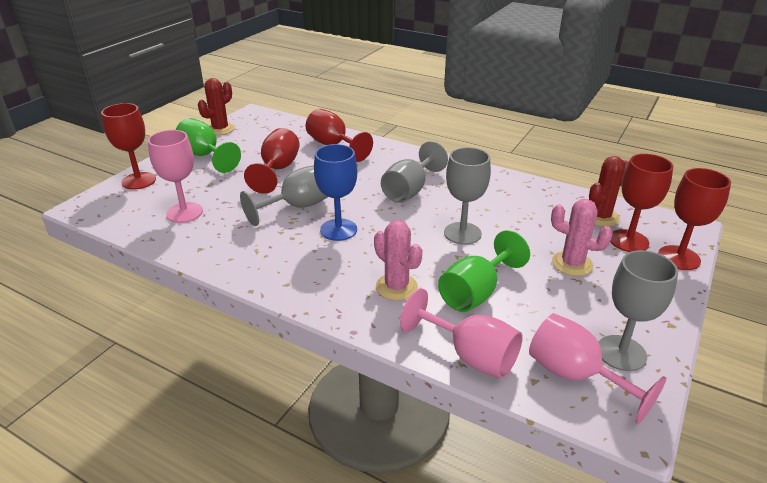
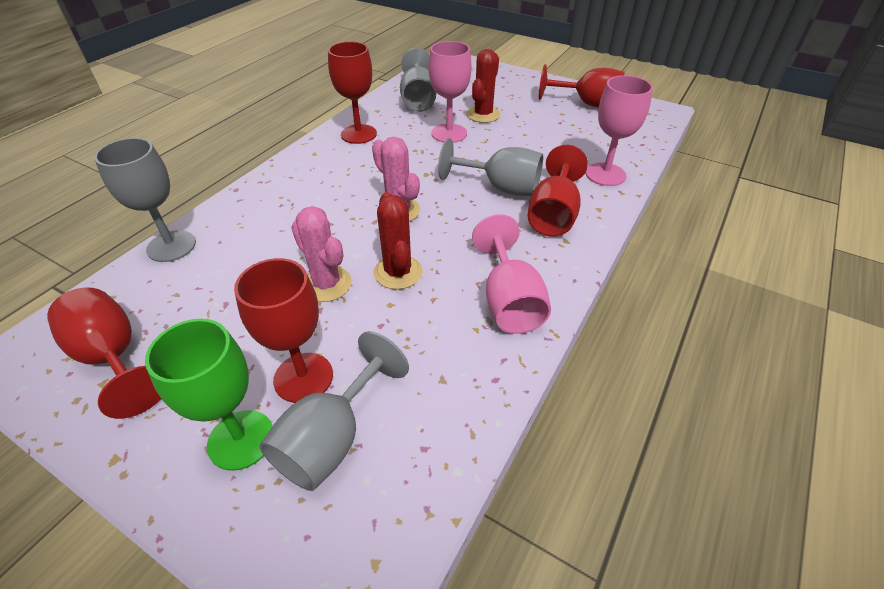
blue goblet: 1 -> 0
green goblet: 2 -> 1

